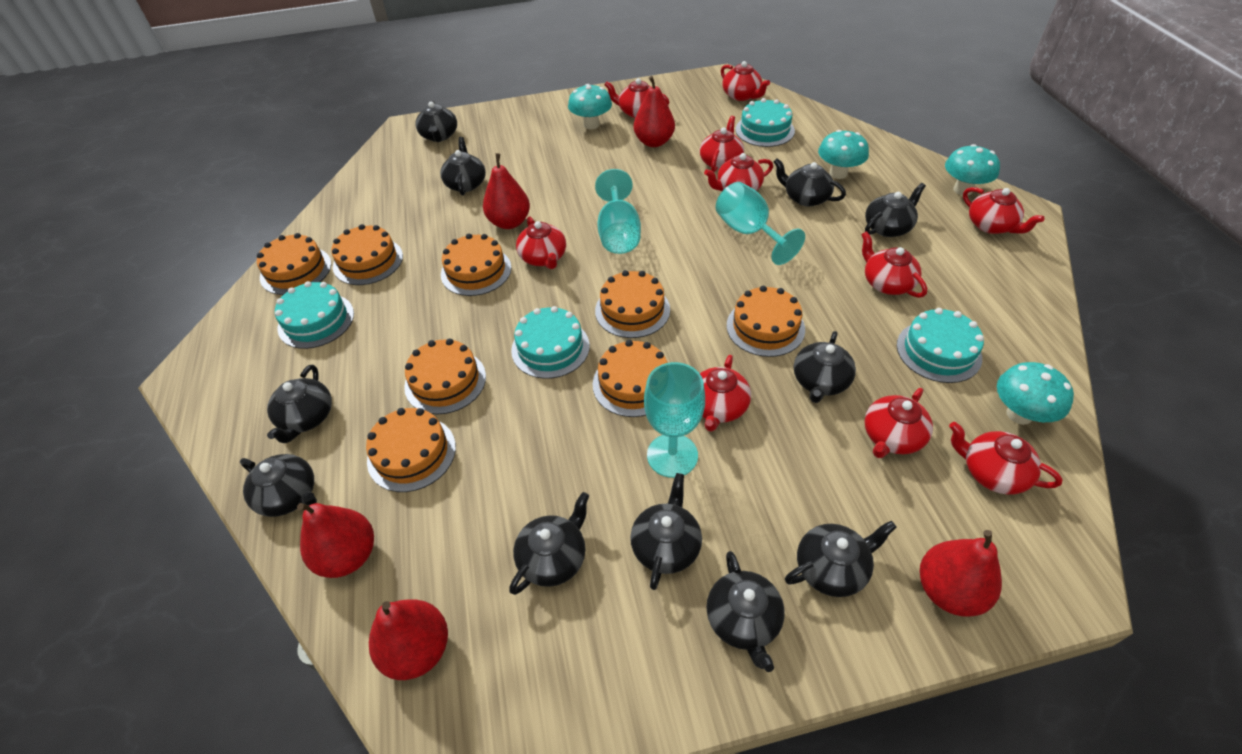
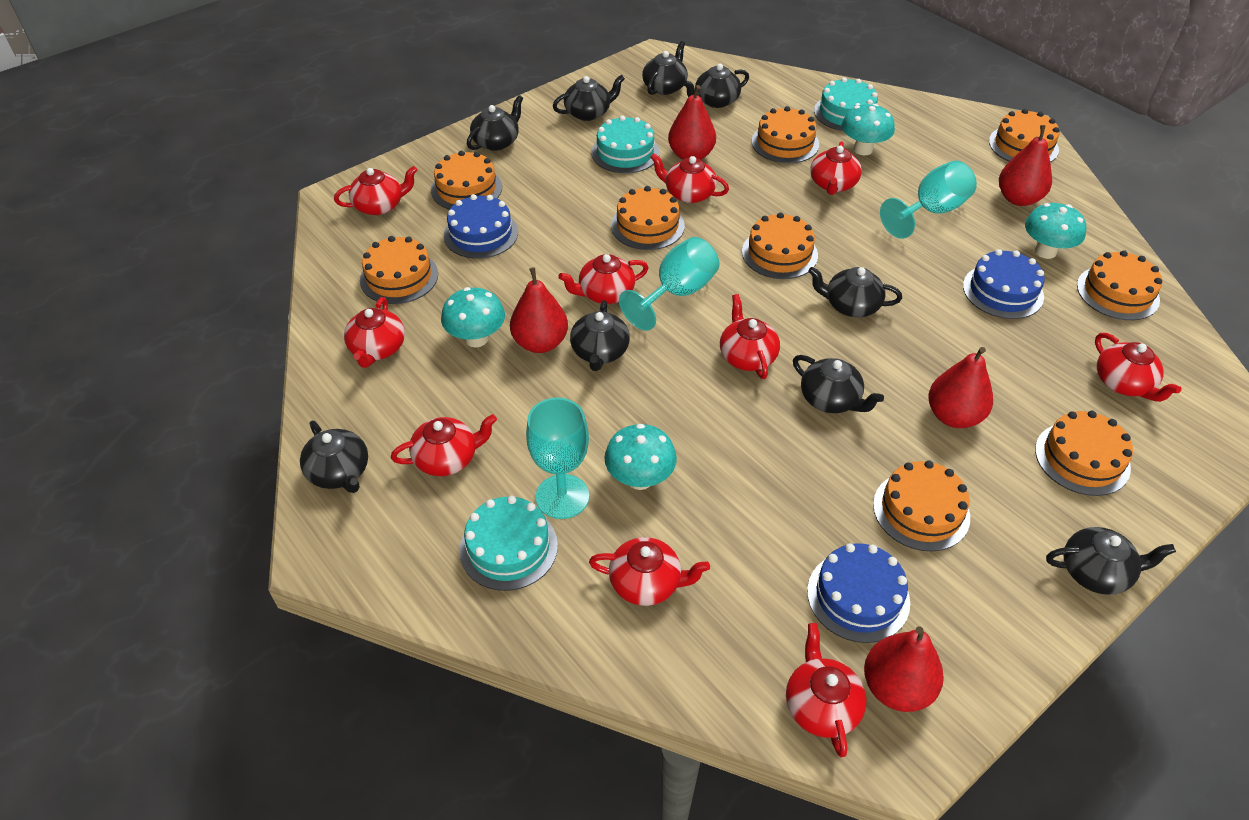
black teapot: 11 -> 9
blue cake: 0 -> 3
orange cake: 8 -> 9
turquoise cake: 4 -> 3

